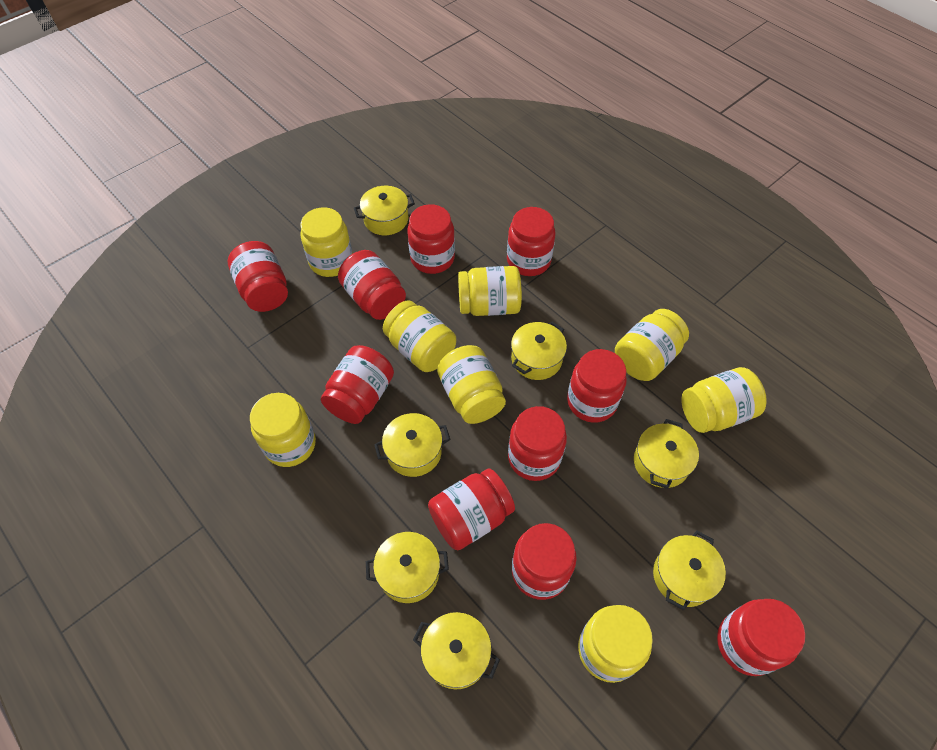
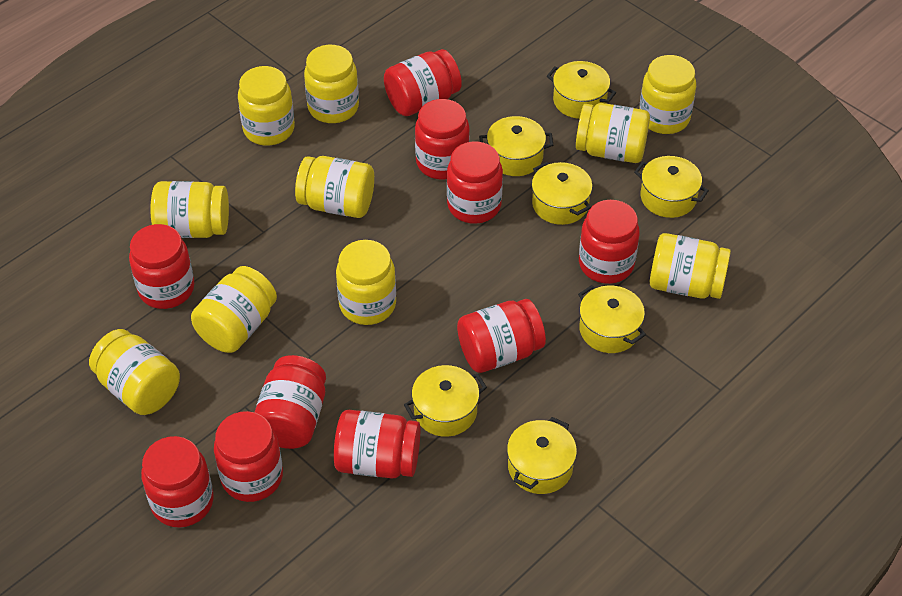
yellow jar: 8 -> 10

